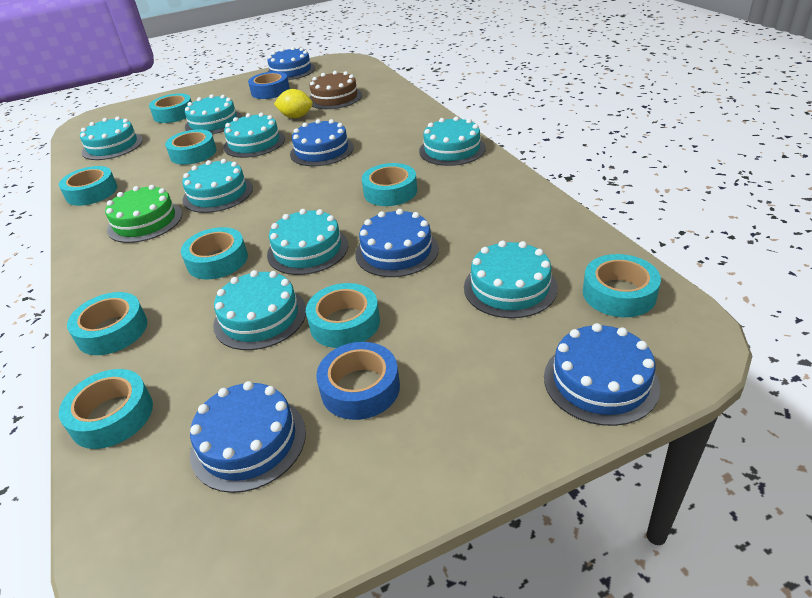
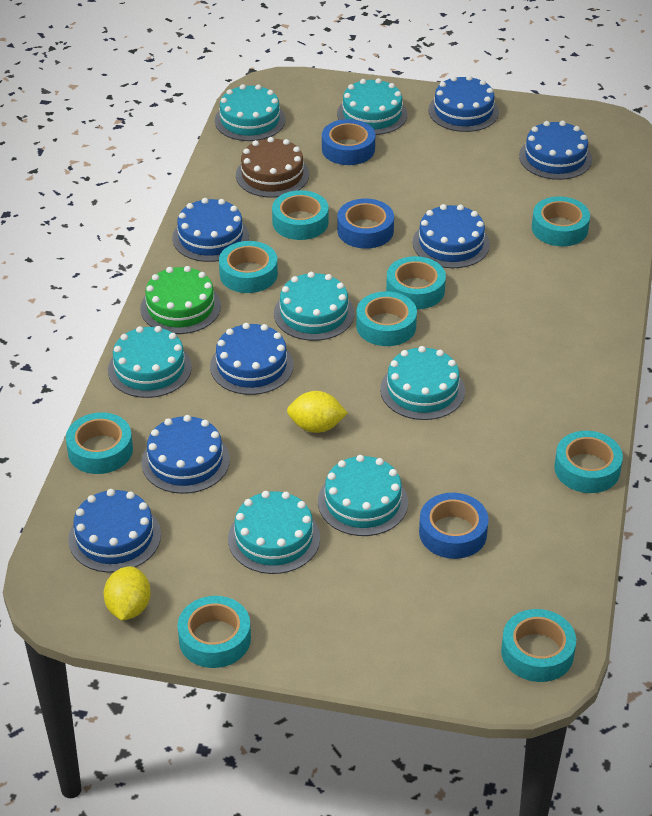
blue cake: 5 -> 7
blue tape: 2 -> 3
turquoise cake: 8 -> 7
yellow lemon: 1 -> 2

